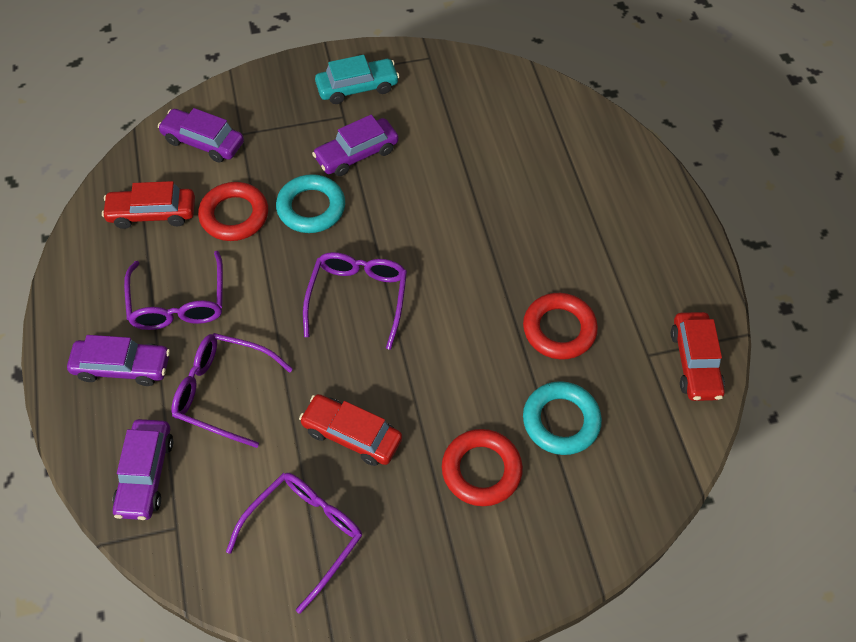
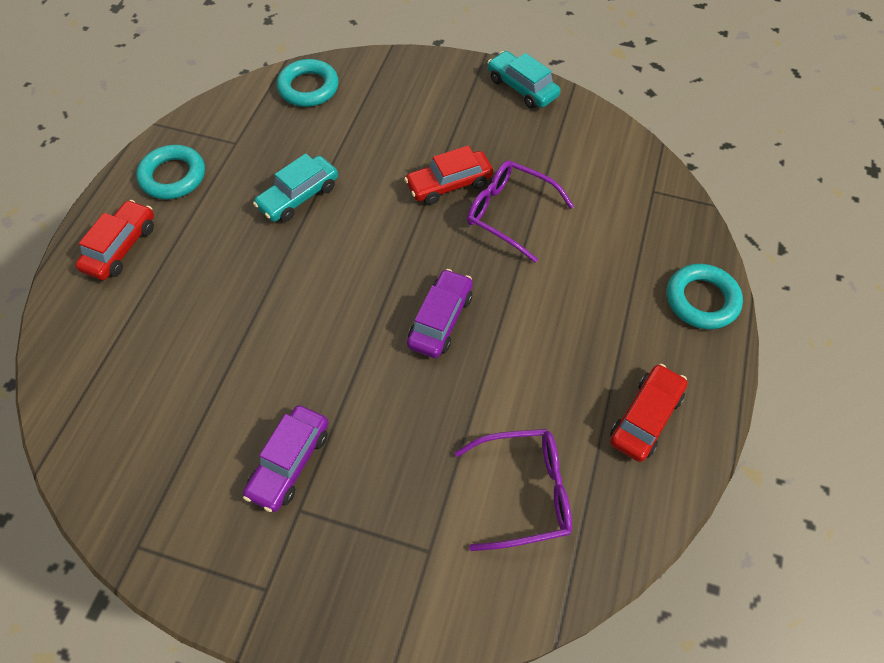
purple car: 4 -> 2
purple glasses: 4 -> 2
red ring: 3 -> 0
turquoise car: 1 -> 2
turquoise ring: 2 -> 3

